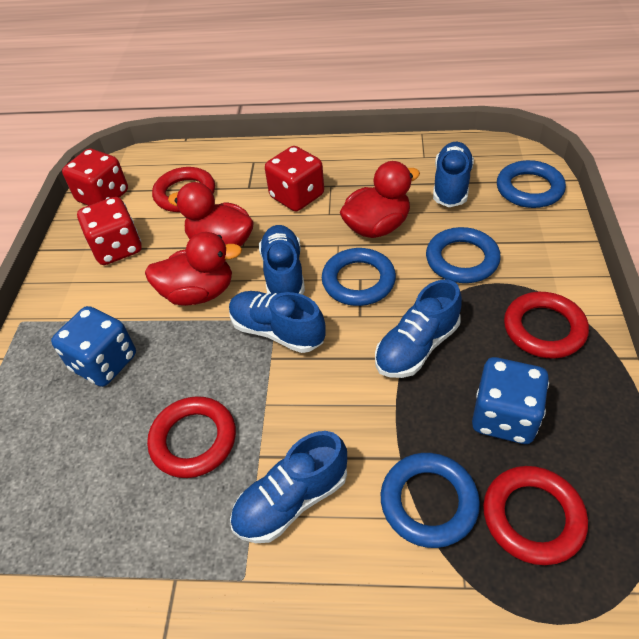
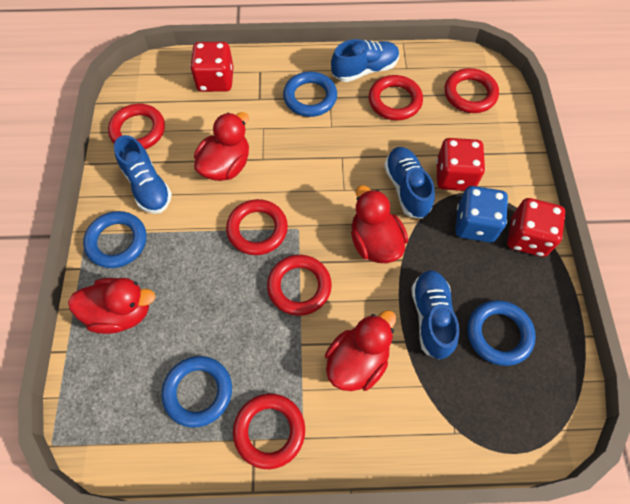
blue dice: 2 -> 1
blue shoe: 5 -> 4
red duck: 3 -> 4
red ring: 4 -> 6

